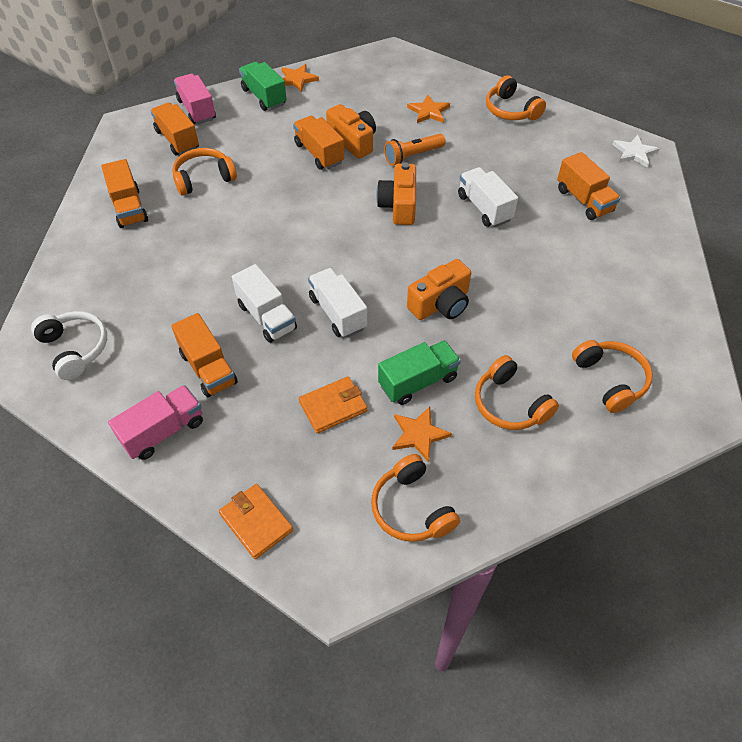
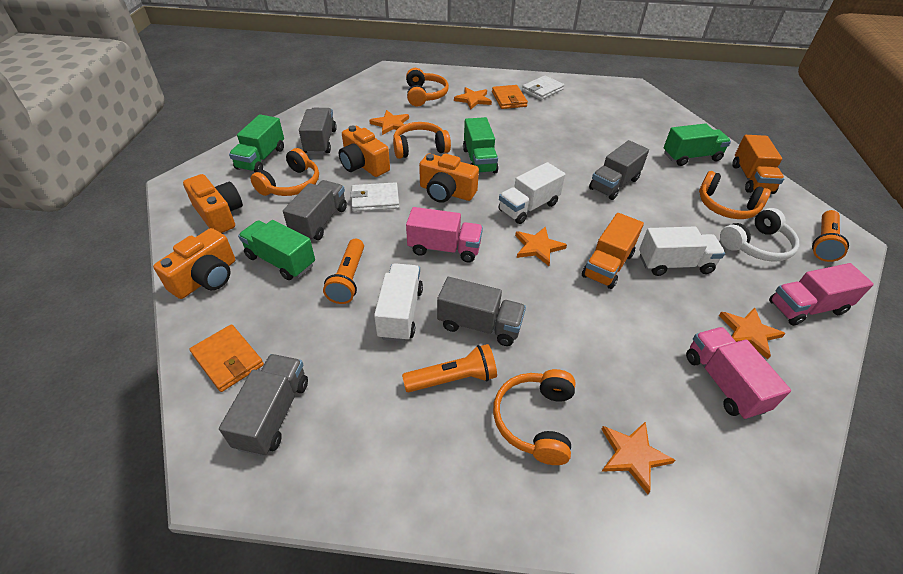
green truck: 2 -> 4
grey truck: 0 -> 5
orange camera: 3 -> 4
orange flashlight: 1 -> 3
orange star: 3 -> 5
orange truck: 5 -> 2
pink truck: 2 -> 3
white star: 1 -> 0
white wallet: 0 -> 2

